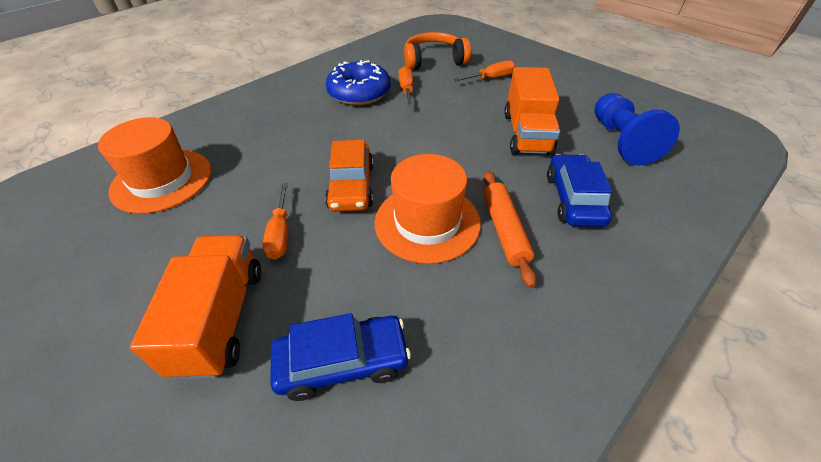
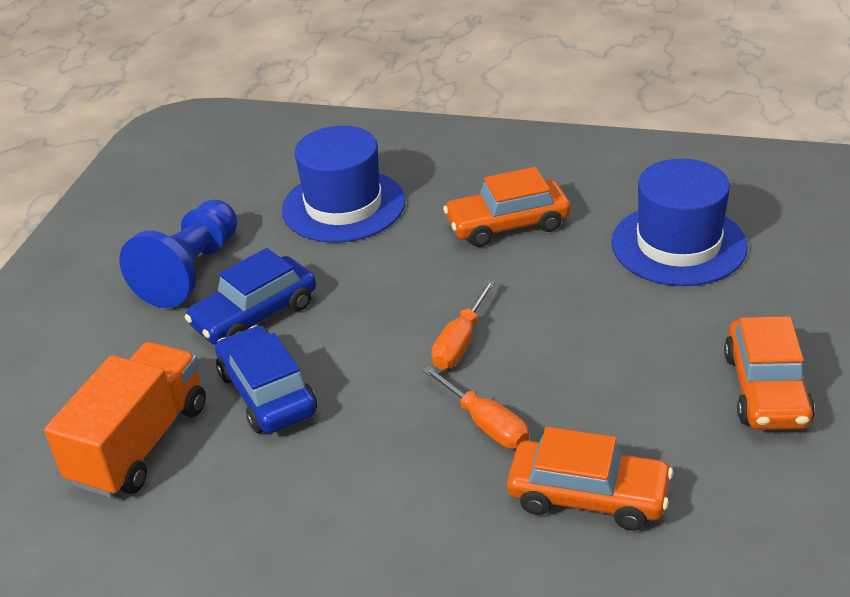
blue donut: 1 -> 0
blue hat: 0 -> 2
orange car: 1 -> 3
orange hat: 2 -> 0
orange headphones: 1 -> 0
orange rolling pin: 1 -> 0
orange screwdriver: 3 -> 2
orange truck: 2 -> 1

